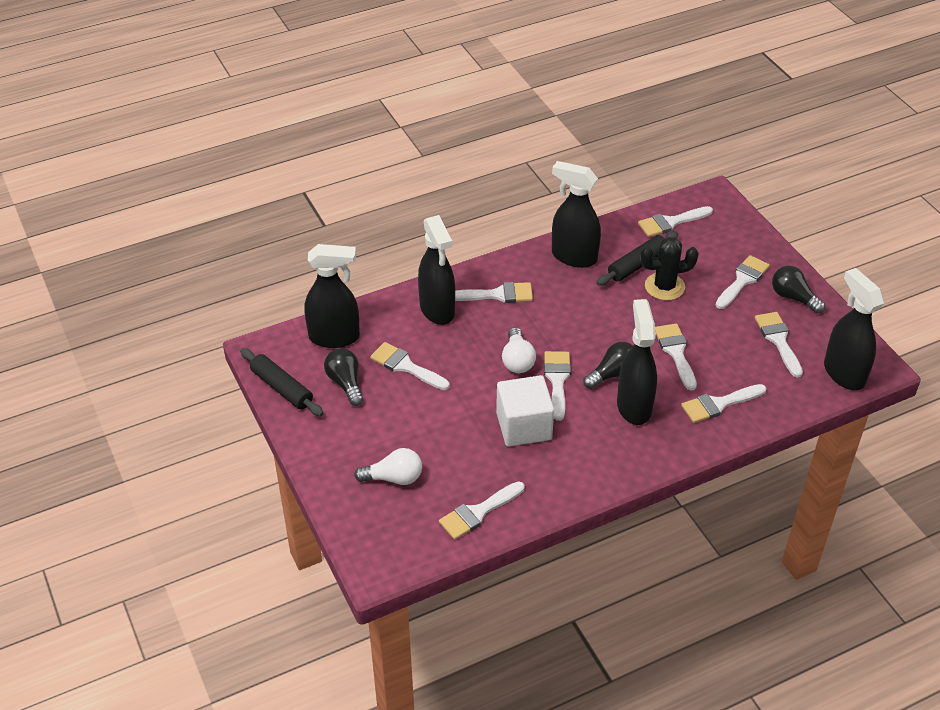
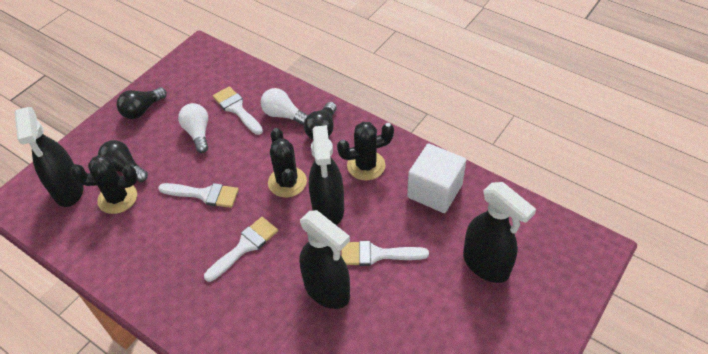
black cactus: 1 -> 3
black rolling pin: 2 -> 0
black spray bottle: 5 -> 4
white brush: 9 -> 4

